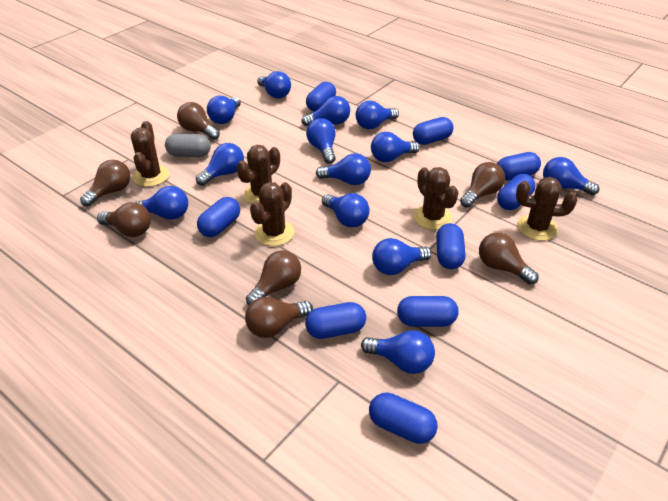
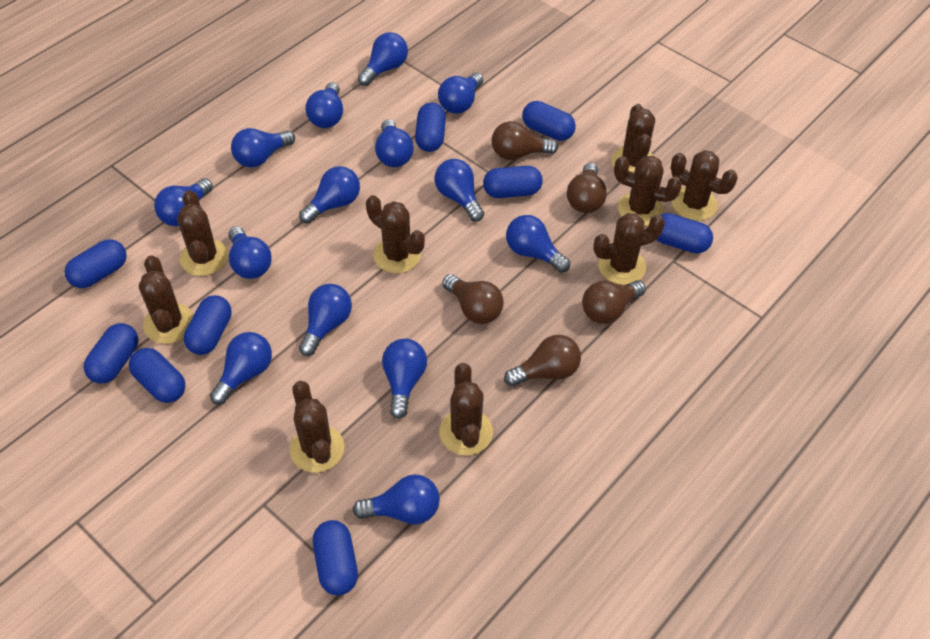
blue light bulb: 13 -> 14
brown cactus: 5 -> 9
brown light bulb: 7 -> 5
grey capsule: 1 -> 0

